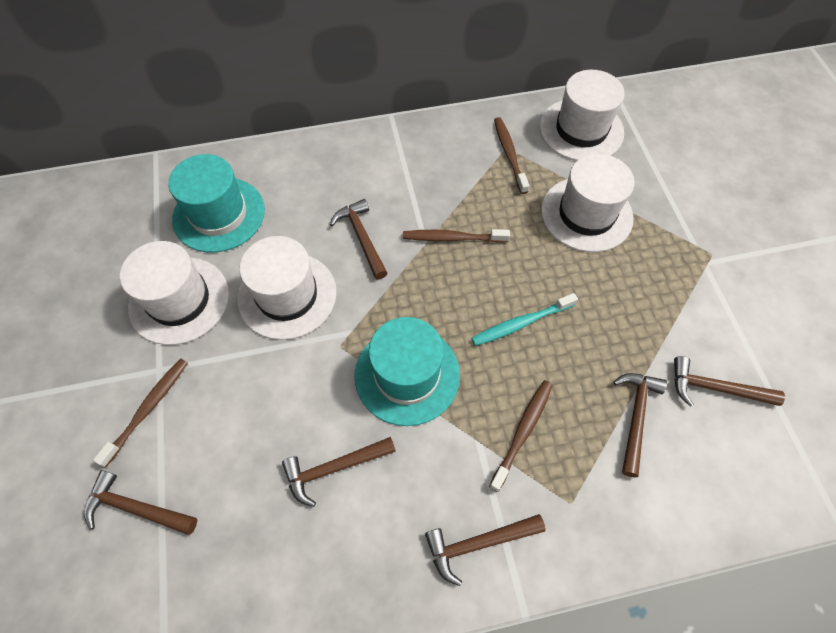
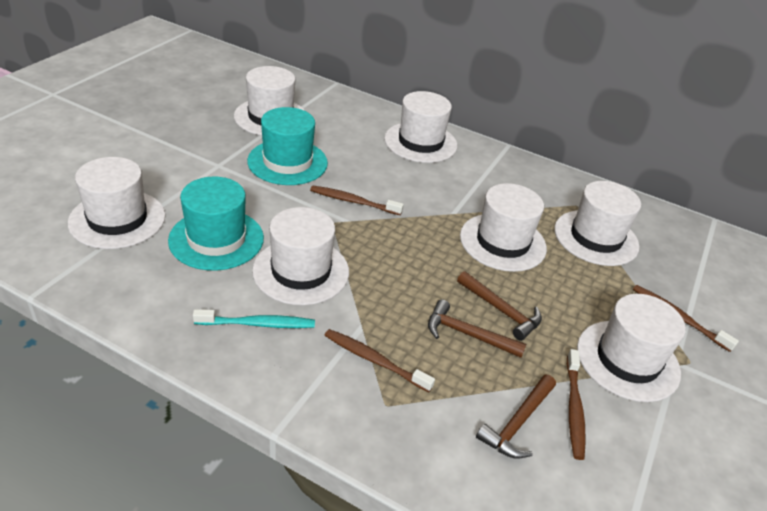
brown hammer: 6 -> 3
white hat: 4 -> 7

